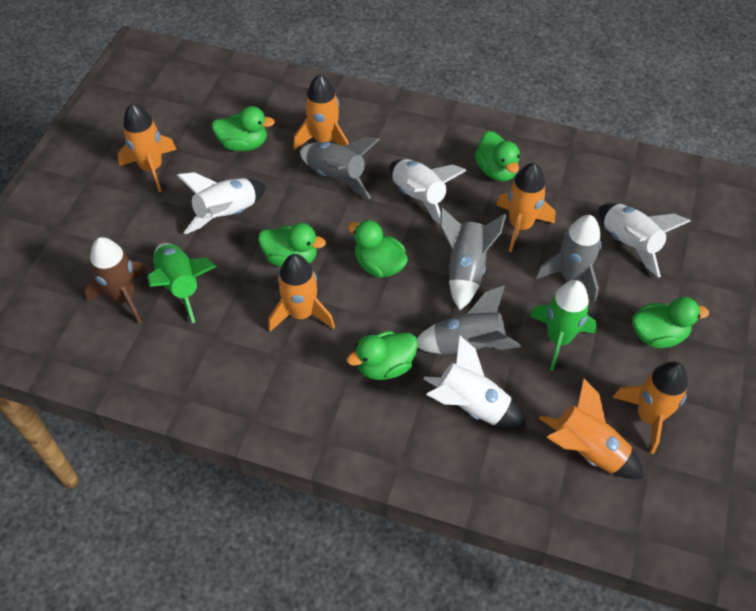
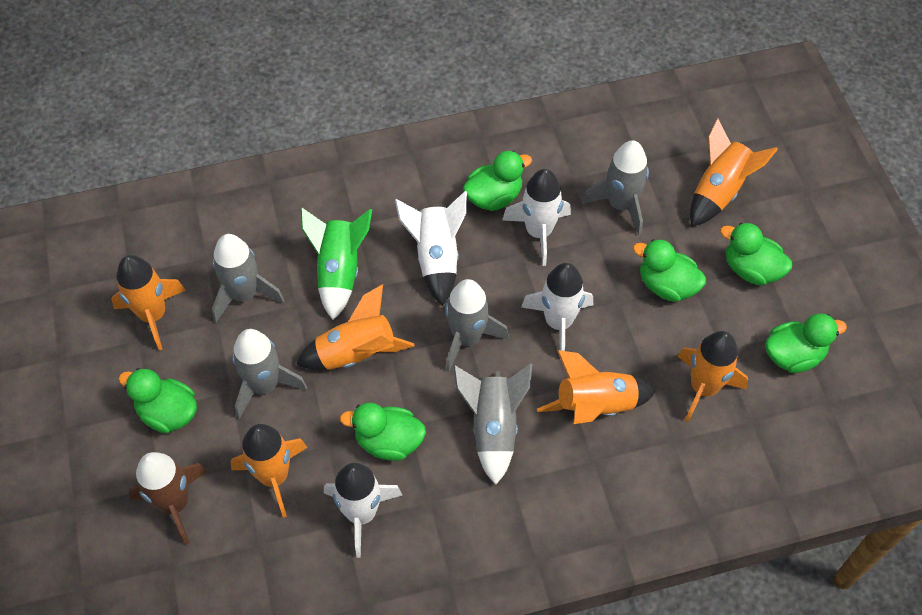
green rocket: 2 -> 1
grey rocket: 4 -> 5

